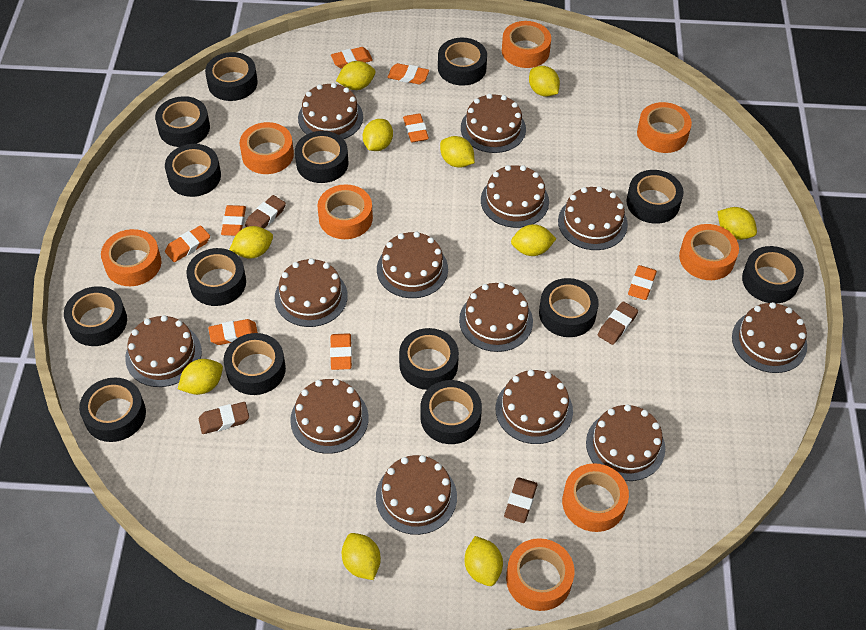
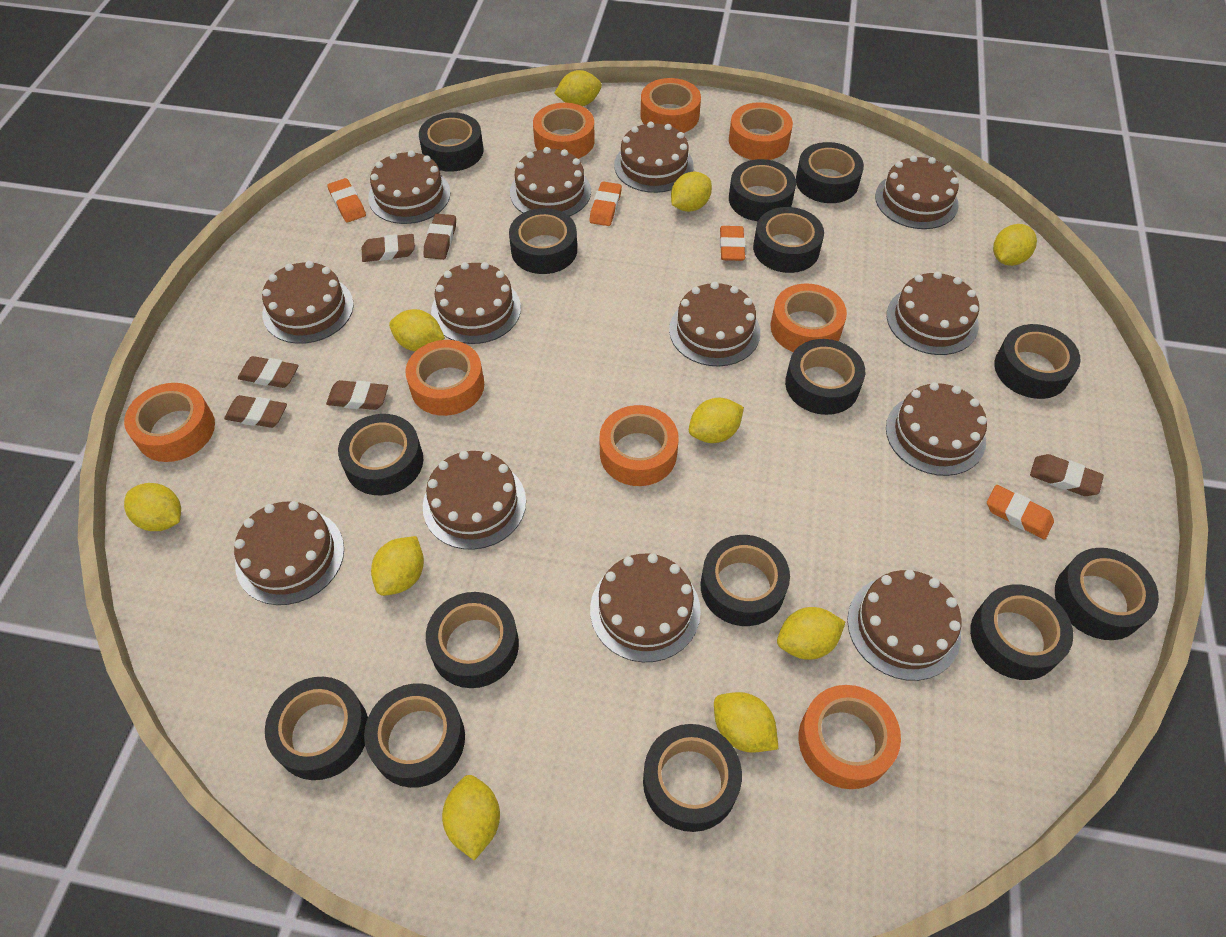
black tape: 14 -> 15
brown eraser: 4 -> 6
orange eraser: 8 -> 4

